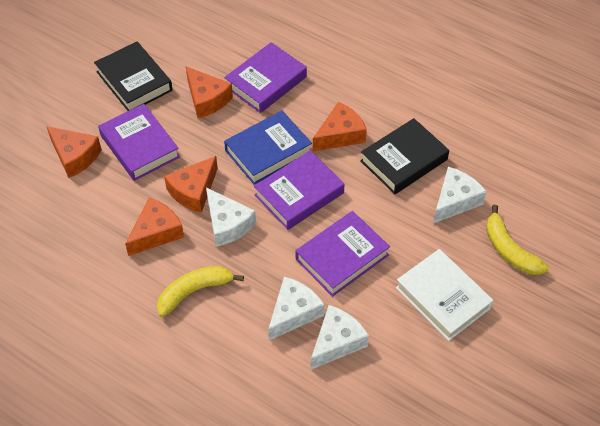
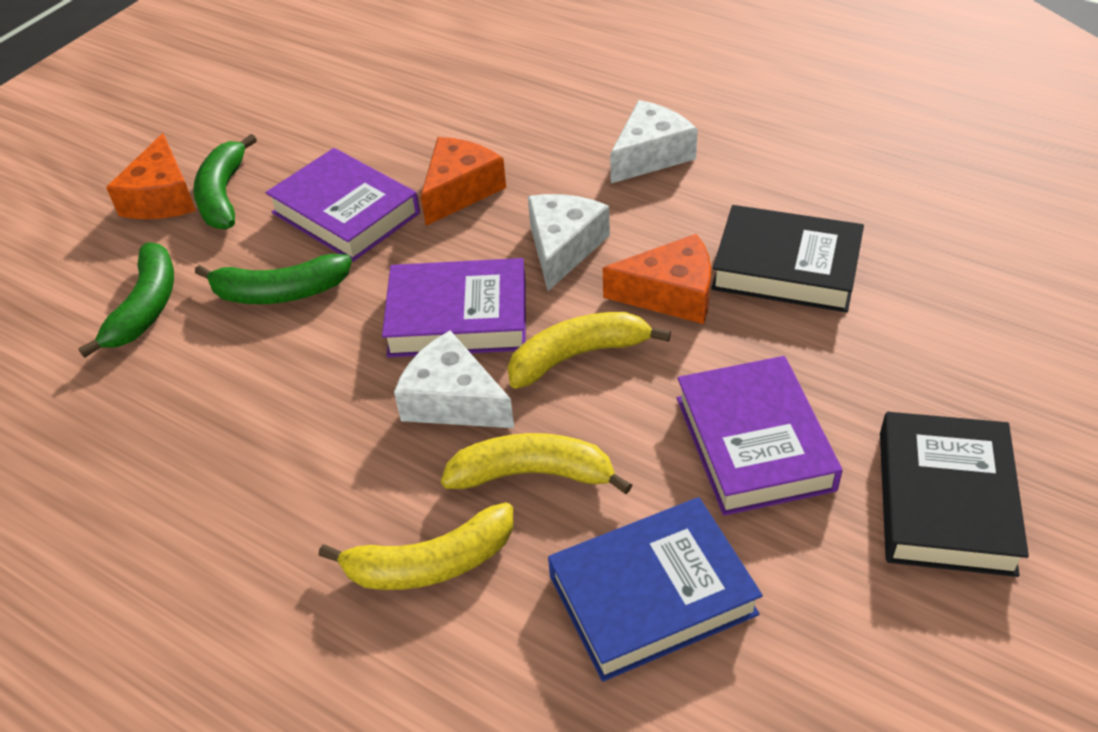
green banana: 0 -> 3
orange cheese: 5 -> 3
purple book: 4 -> 3
white book: 1 -> 0
white cheese: 4 -> 3
yellow banana: 2 -> 3

